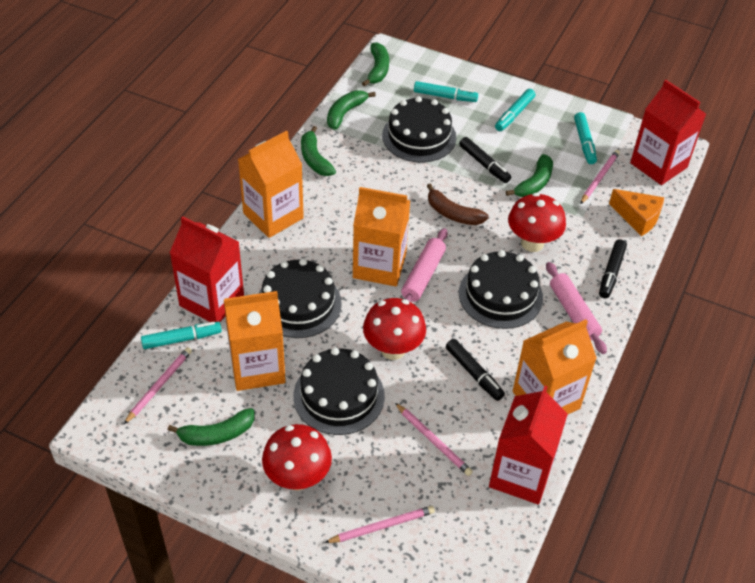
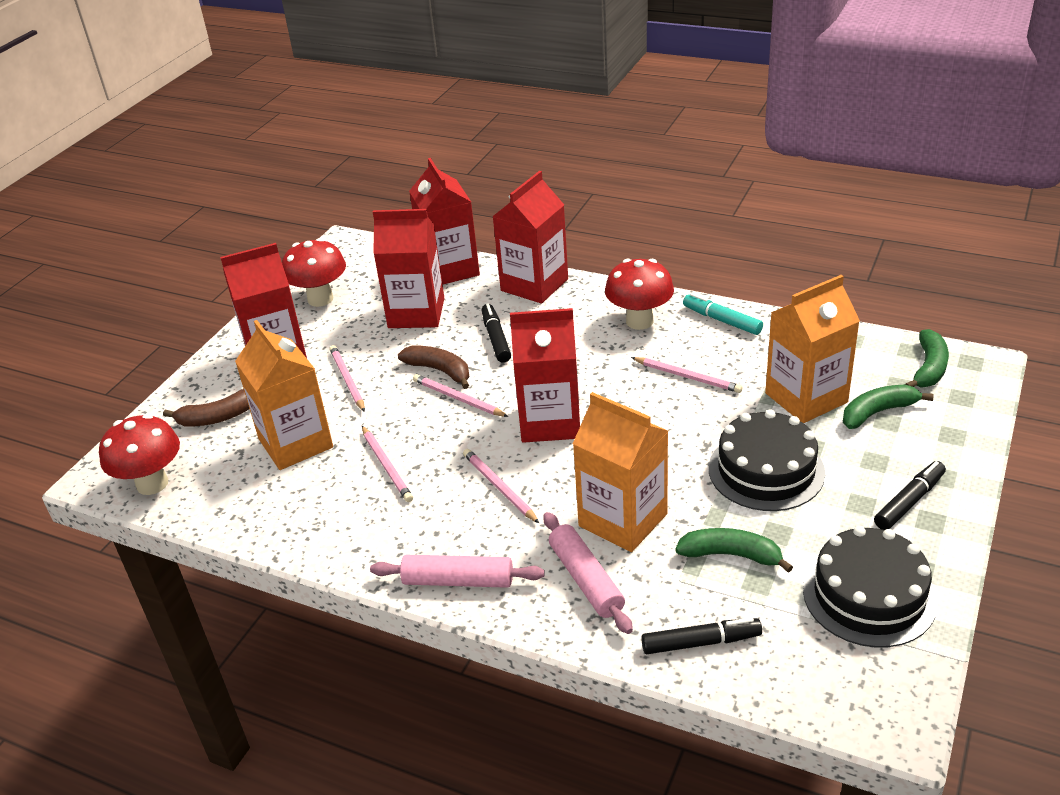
black cake: 4 -> 2
brown banana: 1 -> 2
green banana: 5 -> 3
orange carton: 4 -> 3
orange cheese: 1 -> 0
pink pencil: 4 -> 5
red carton: 3 -> 5
turquoise marker: 4 -> 1

